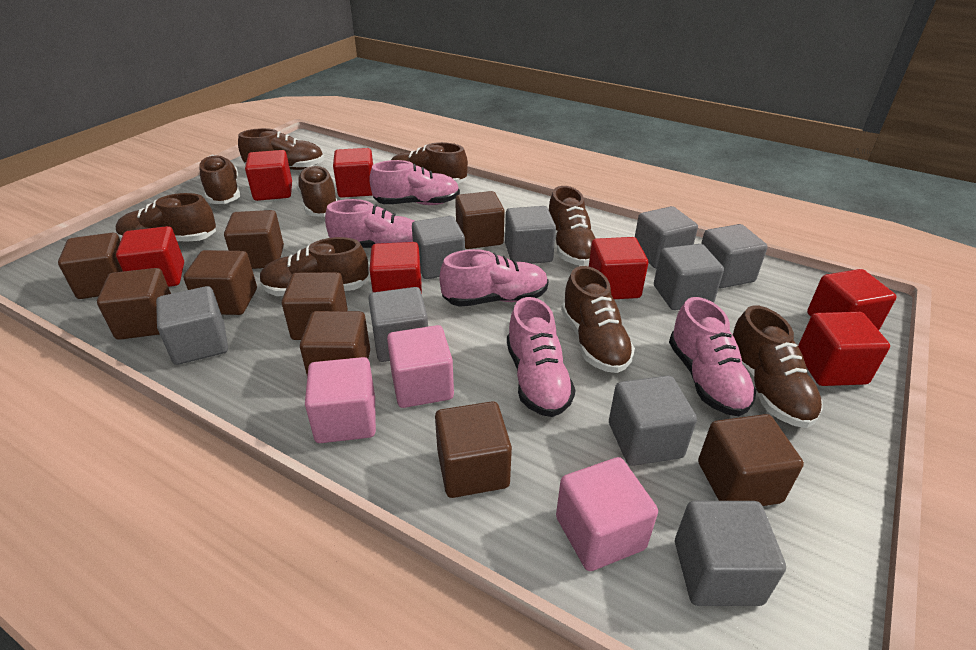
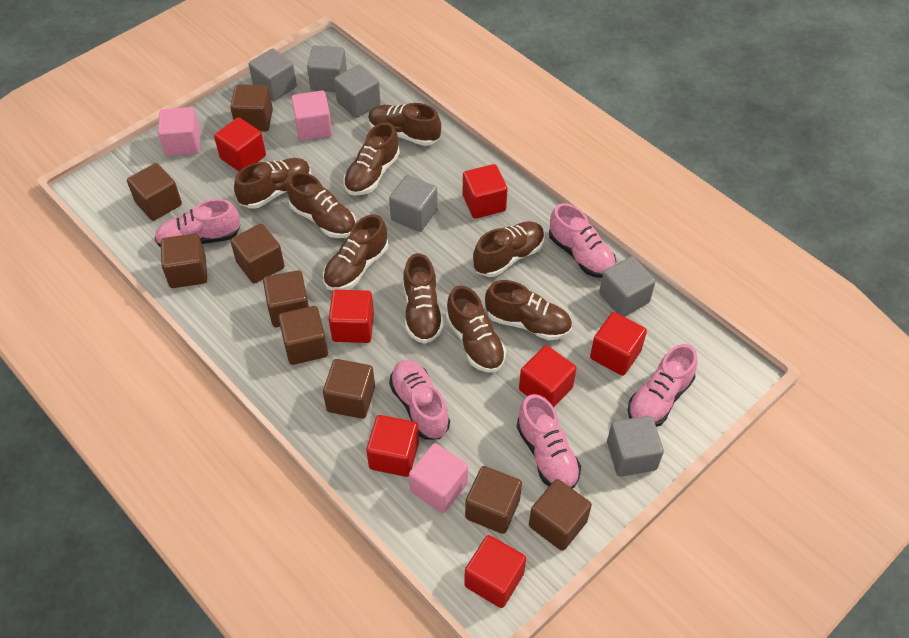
grey cube: 9 -> 6

